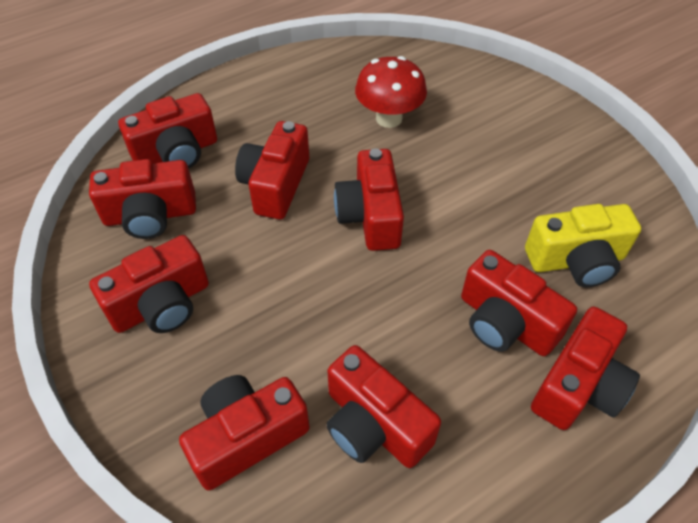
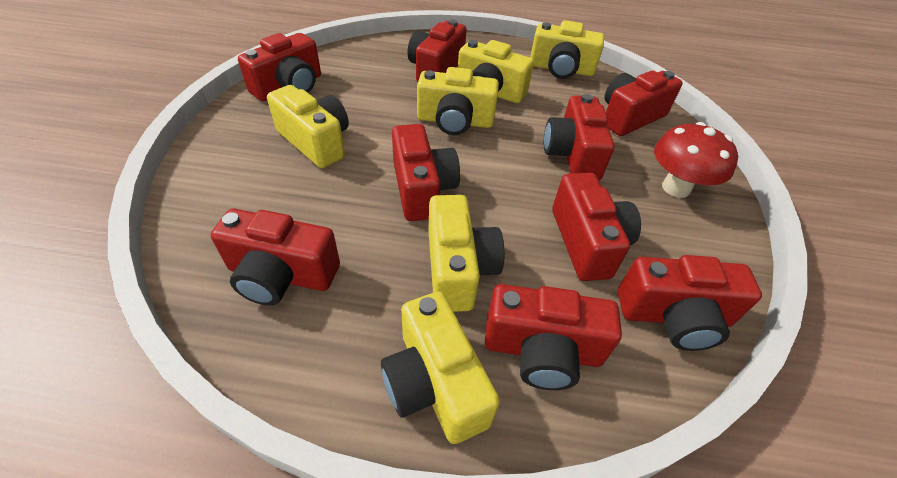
yellow camera: 1 -> 6

